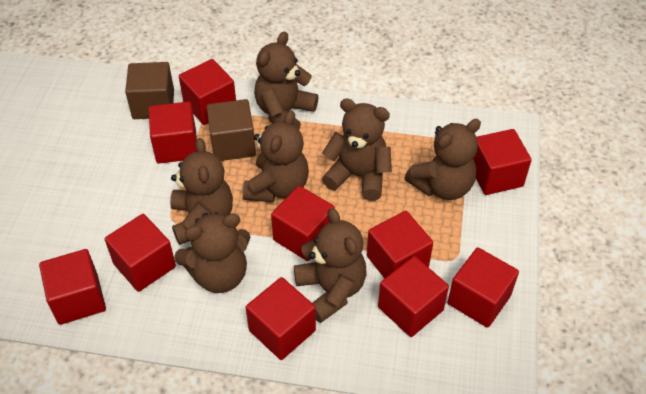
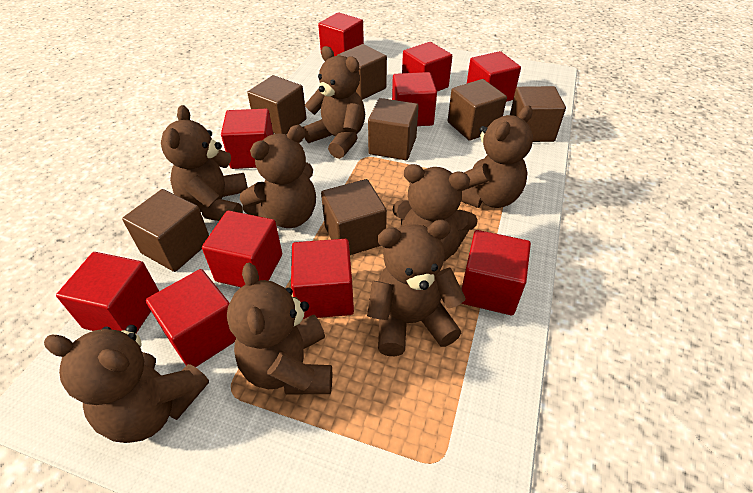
brown cube: 2 -> 7
brown teddy bear: 7 -> 8

